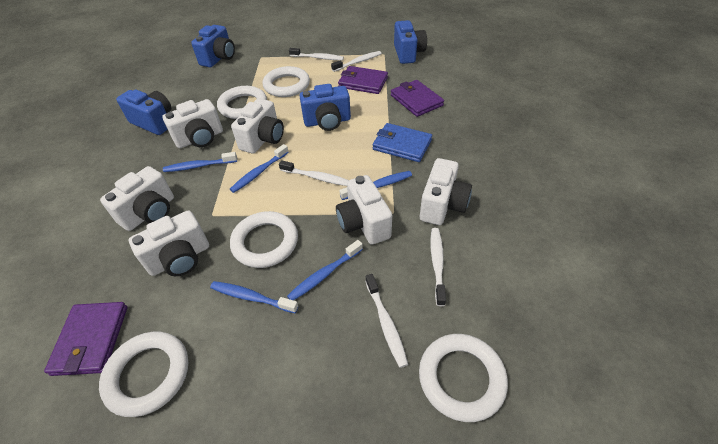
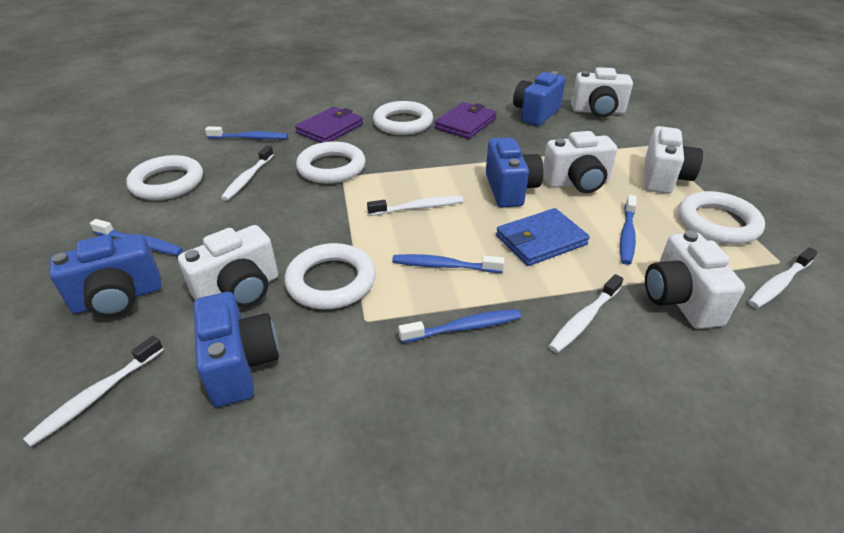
purple wallet: 3 -> 2
white camera: 6 -> 5

